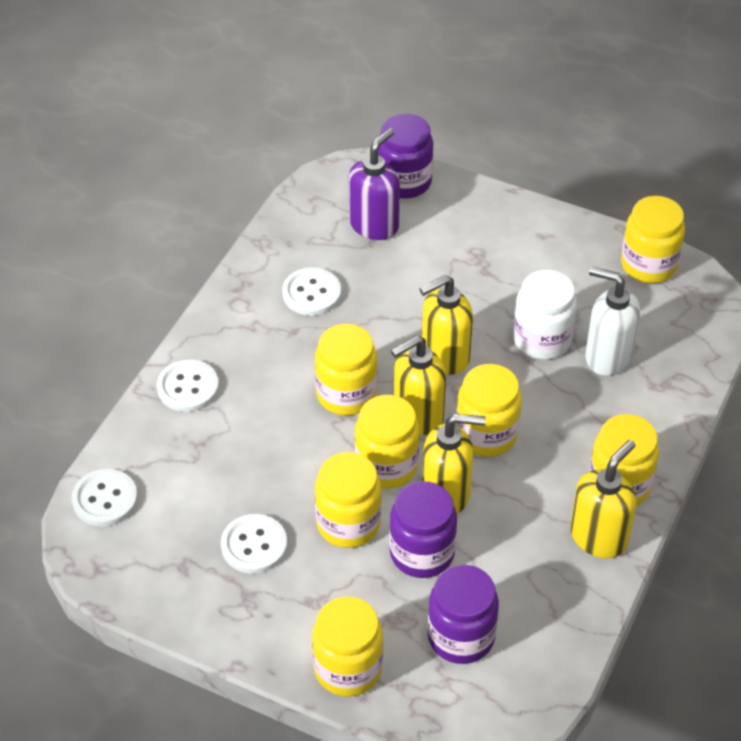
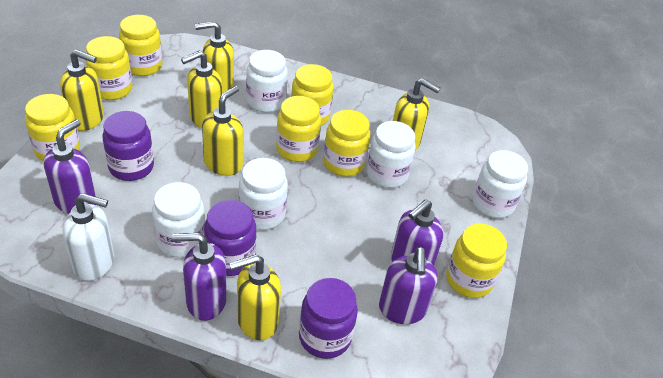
purple soap dispenser: 1 -> 4
white button: 4 -> 0
white jar: 1 -> 5
yellow soap dispenser: 4 -> 6

